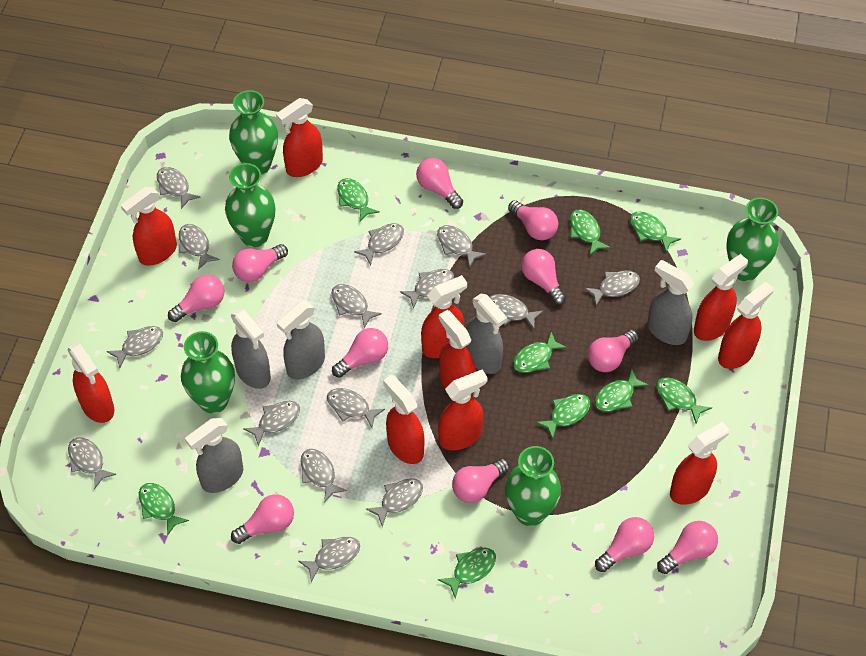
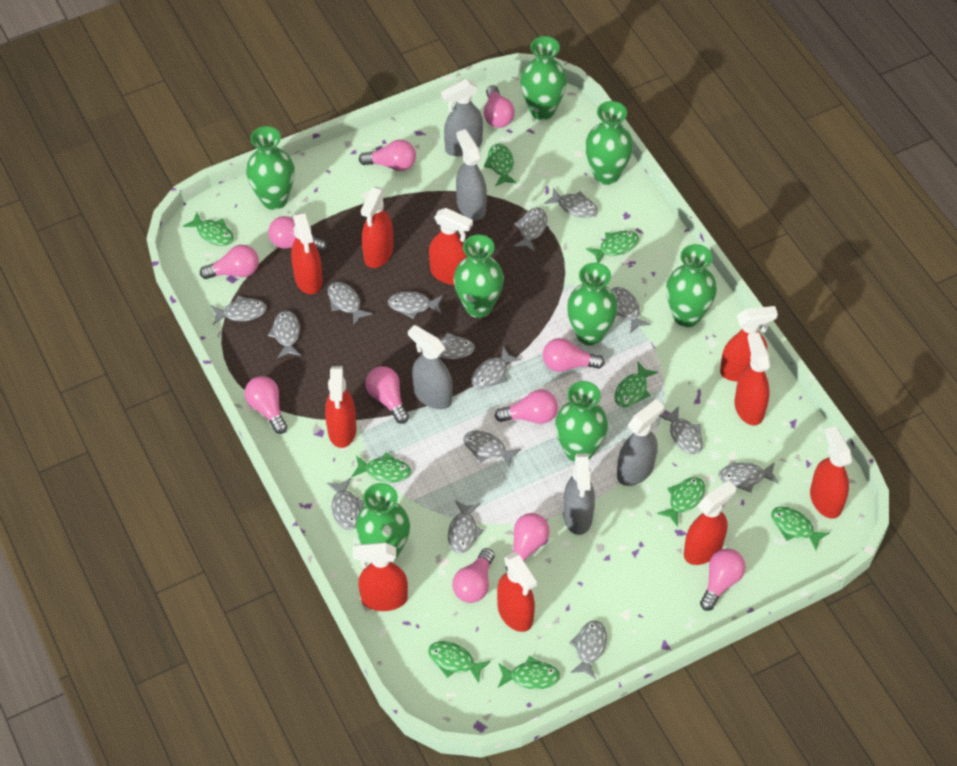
green vase: 5 -> 8

